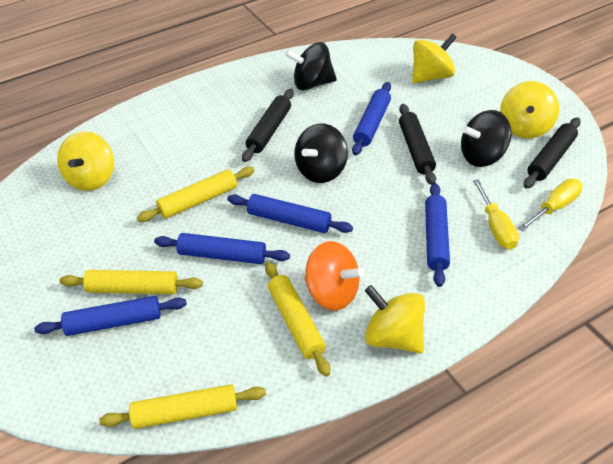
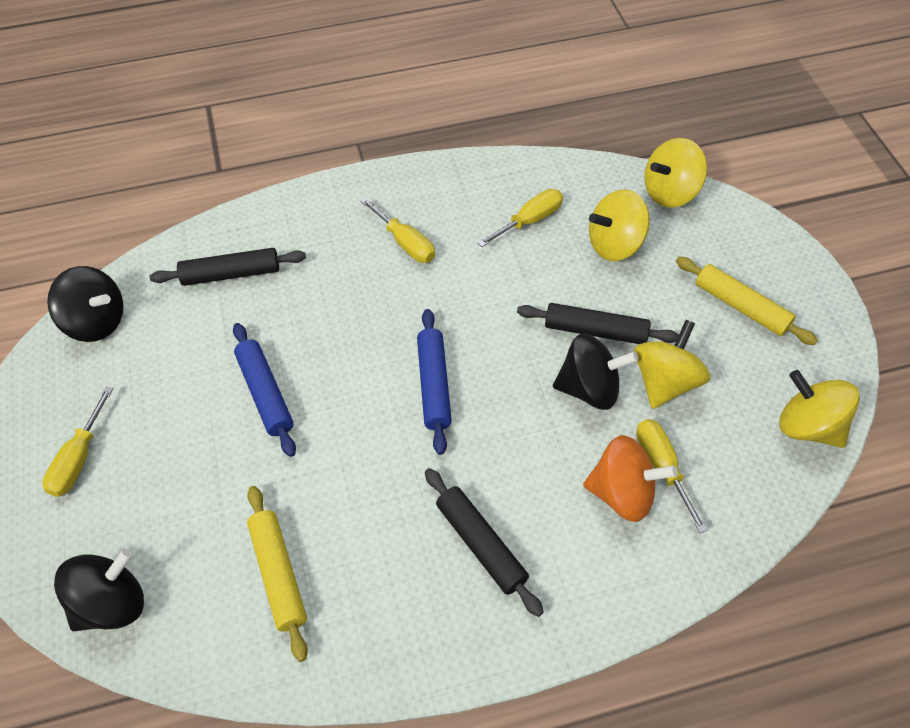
blue rolling pin: 5 -> 2
yellow rolling pin: 4 -> 2
yellow screwdriver: 2 -> 4

